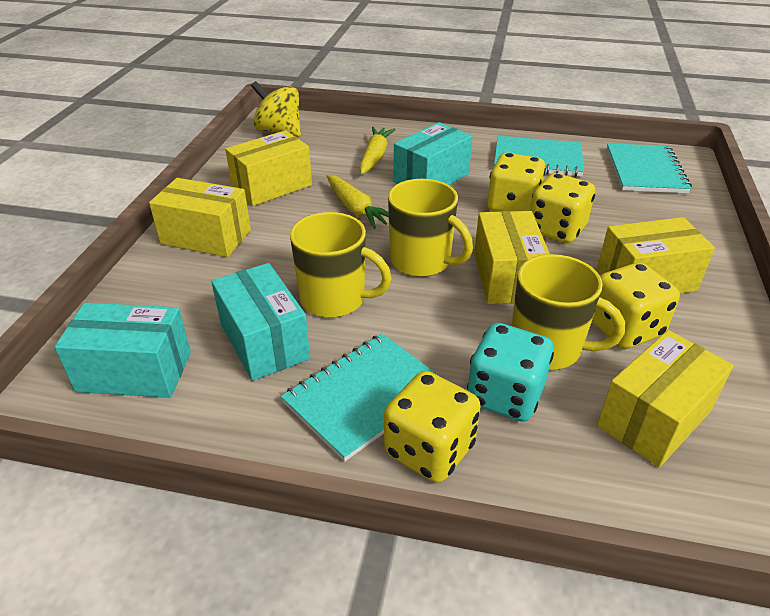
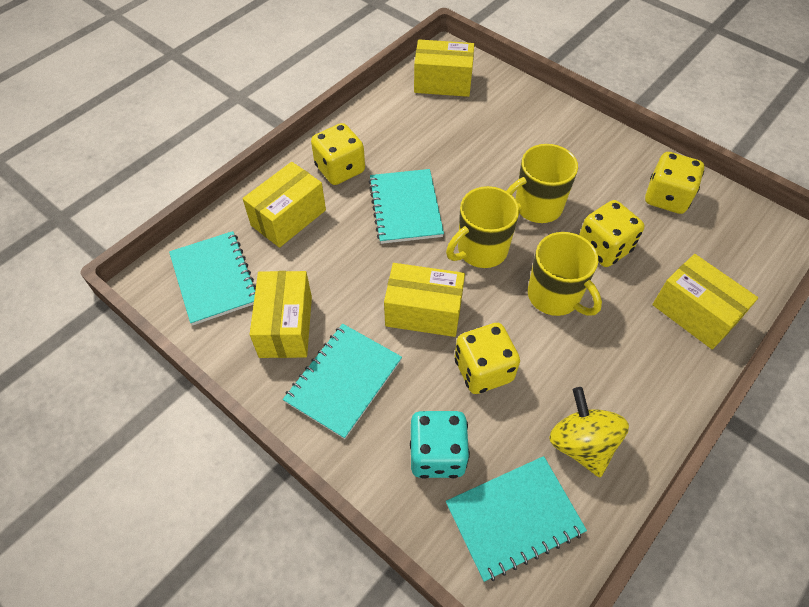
turquoise box: 3 -> 0
turquoise notebook: 3 -> 4
yellow carrot: 2 -> 0

